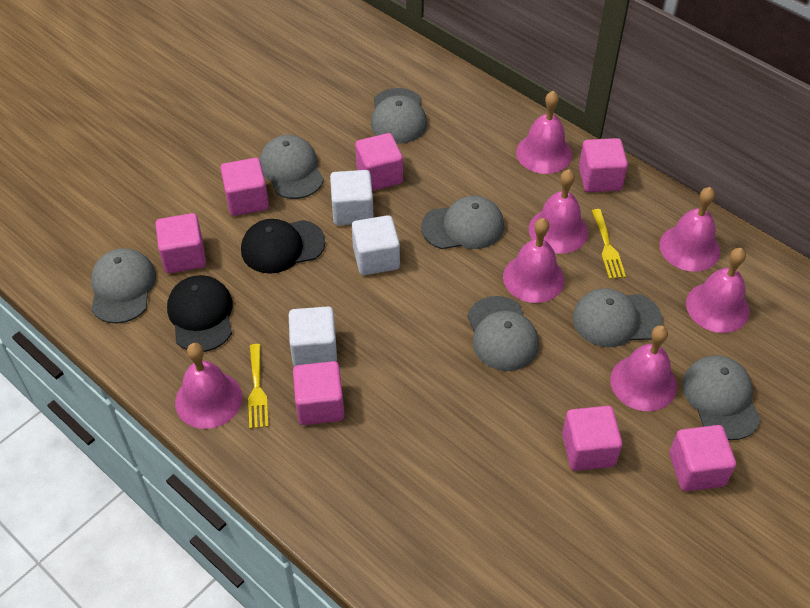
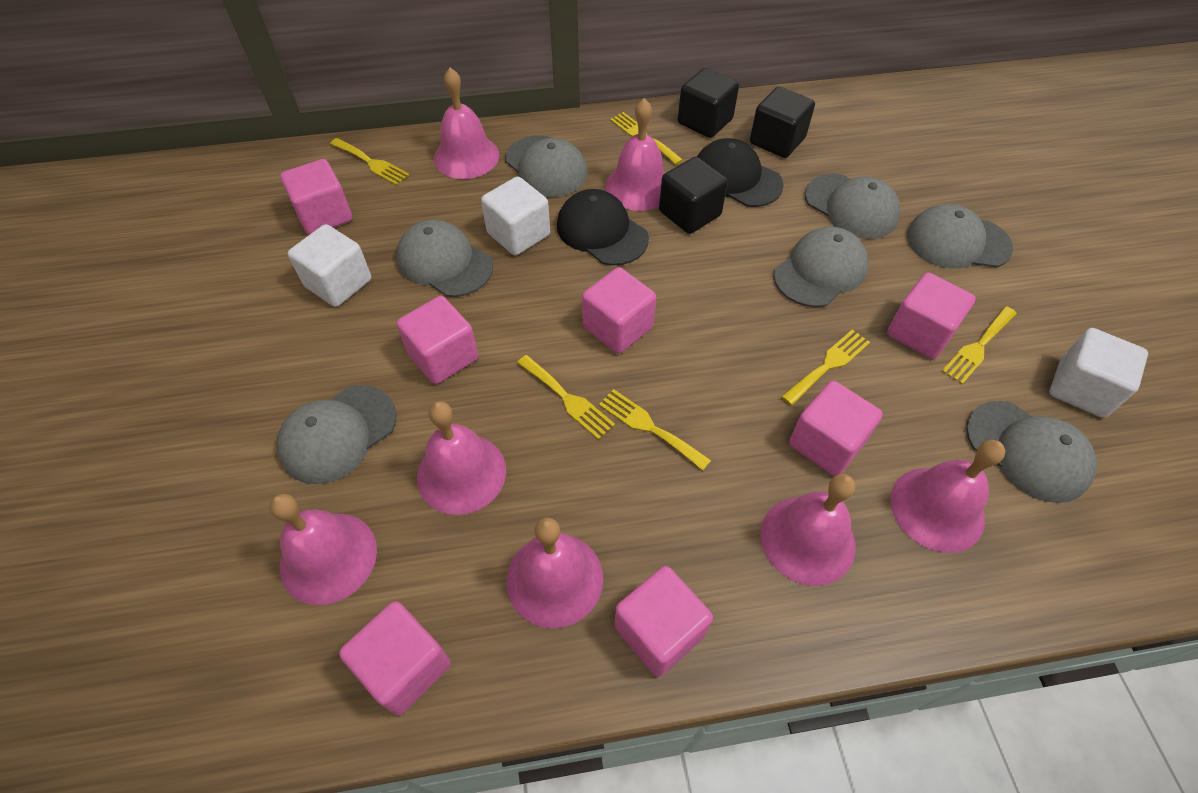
black cube: 0 -> 3
yellow fork: 2 -> 6

